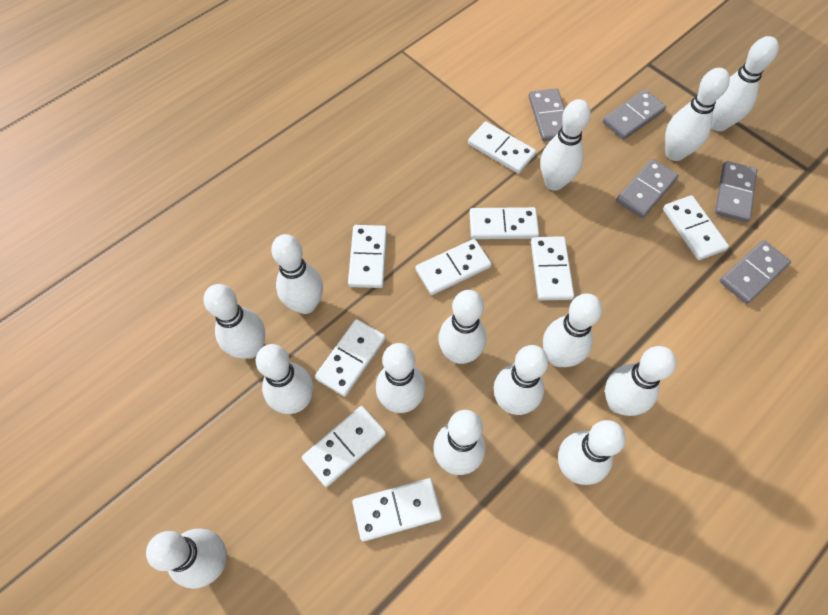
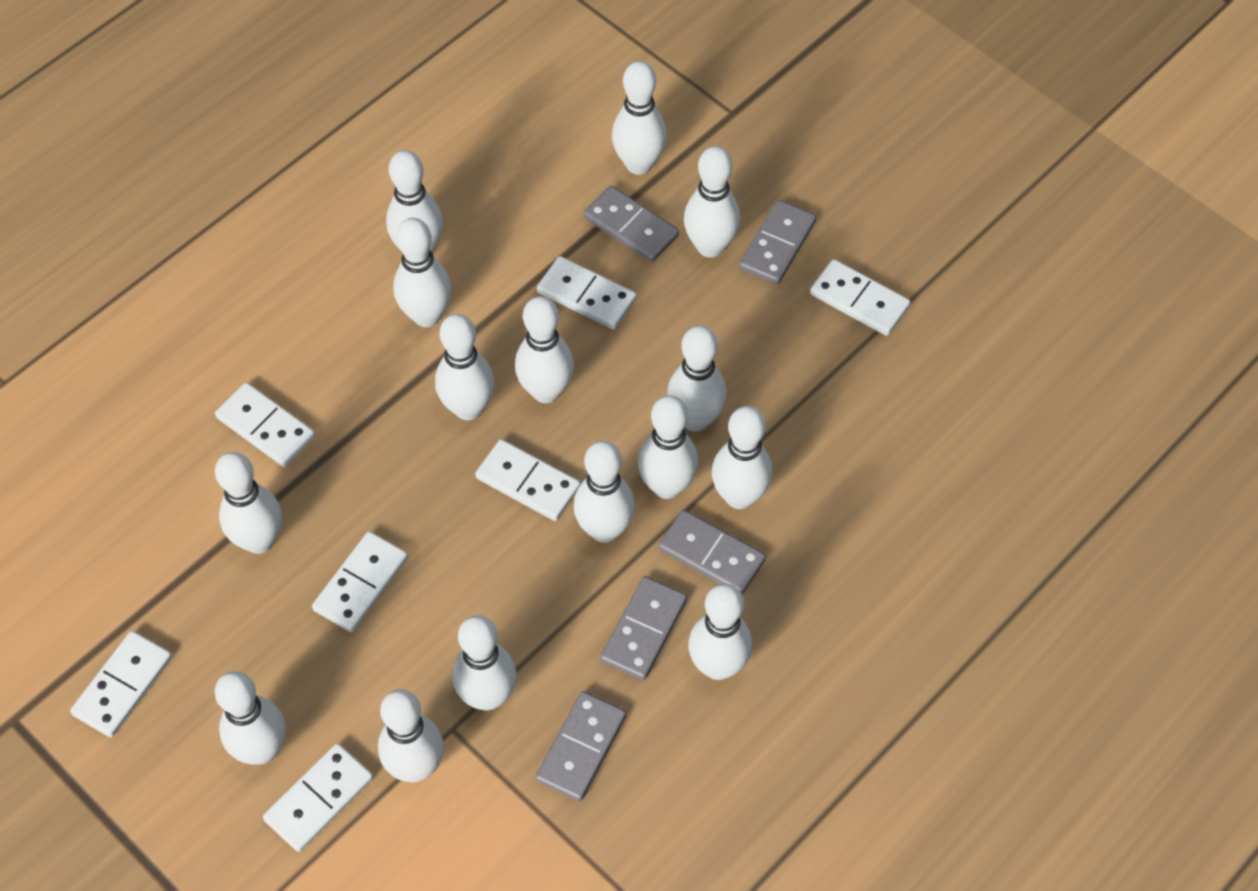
white bowling pin: 14 -> 15
white domino: 9 -> 7

